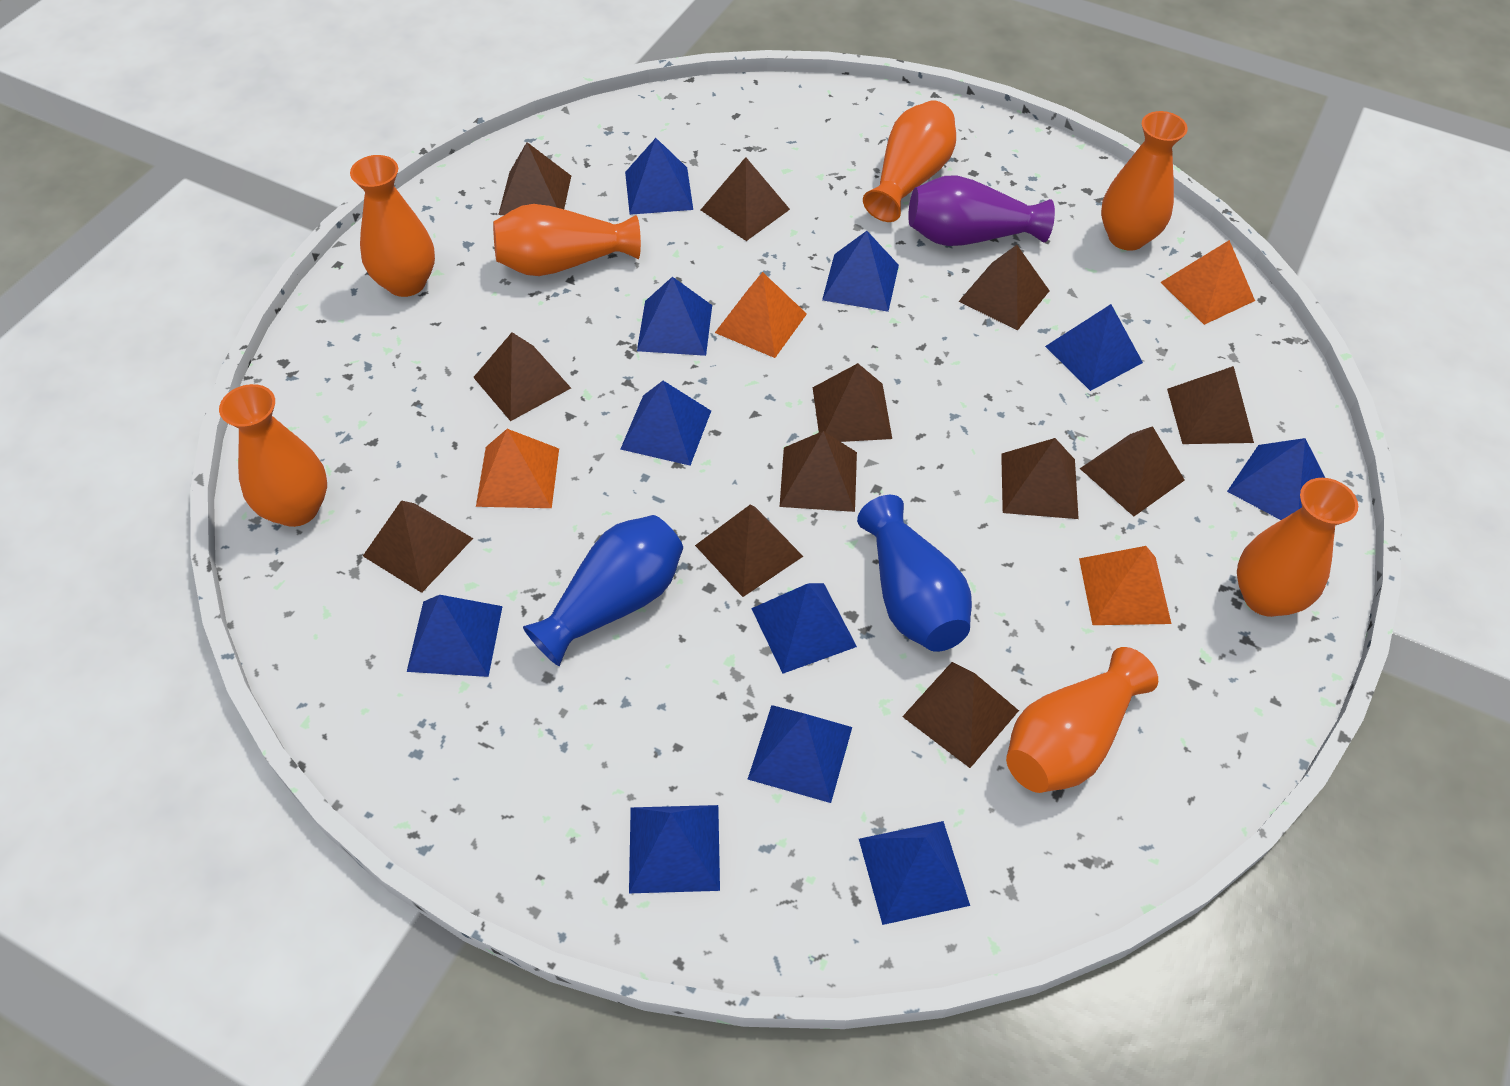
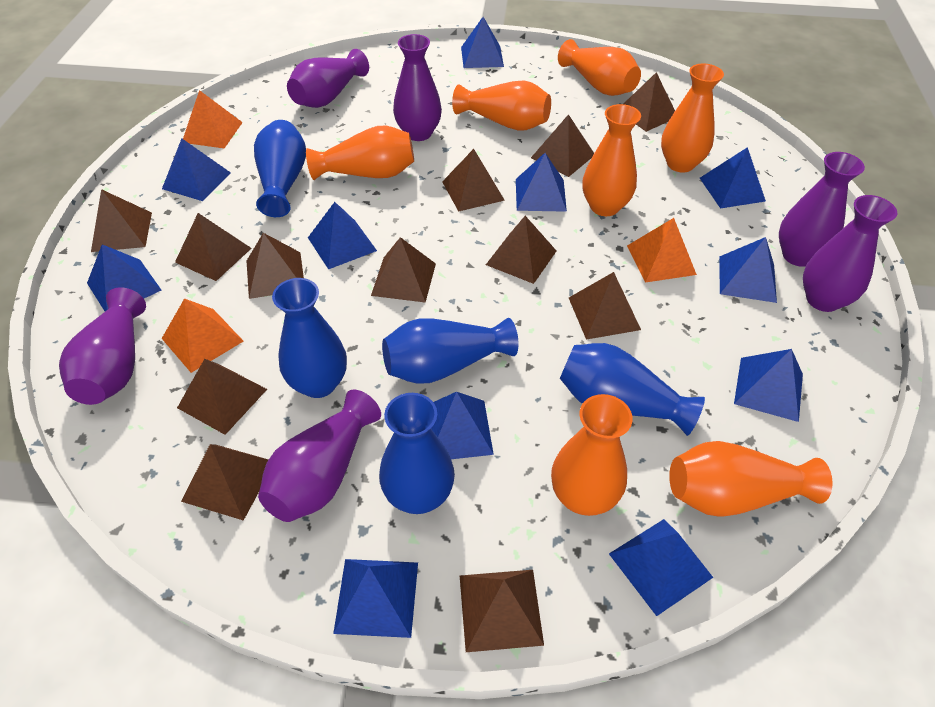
blue vase: 2 -> 5
orange pyramid: 4 -> 3
purple vase: 1 -> 6

